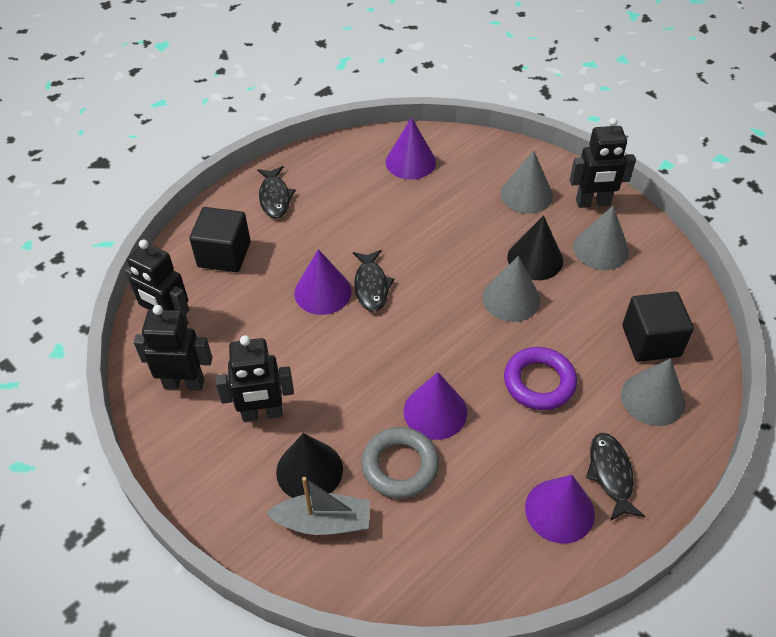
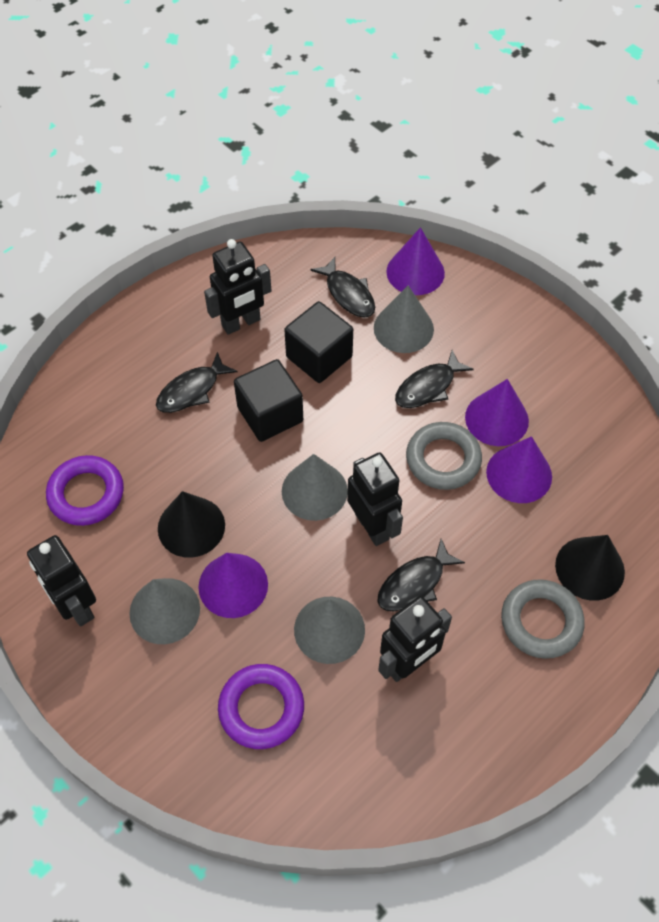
black fish: 3 -> 4
grey boat: 1 -> 0
grey ring: 1 -> 2
purple ring: 1 -> 2

